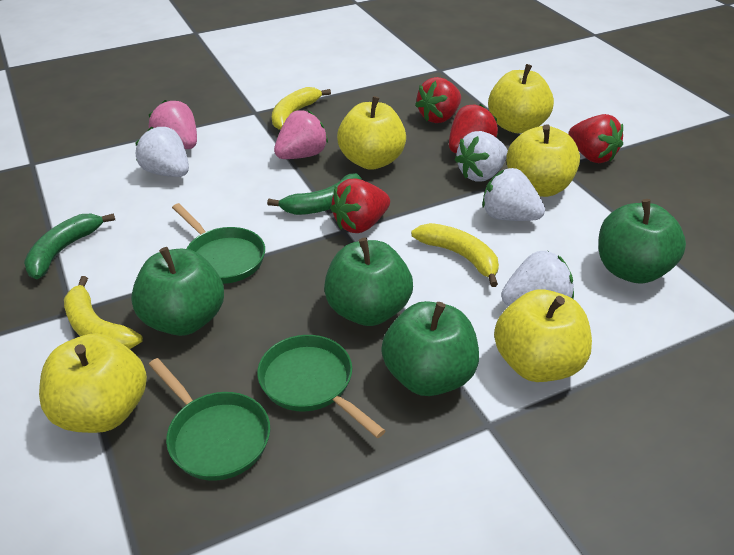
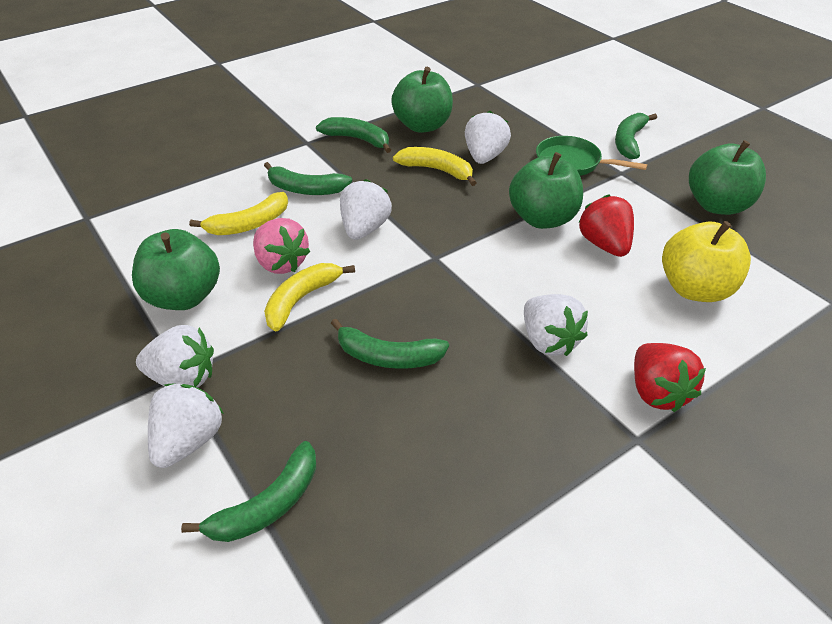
green banana: 2 -> 5
green pan: 3 -> 1
pink strawberry: 2 -> 1
red strawberry: 4 -> 2
white strawberry: 4 -> 5
yellow apple: 5 -> 1

